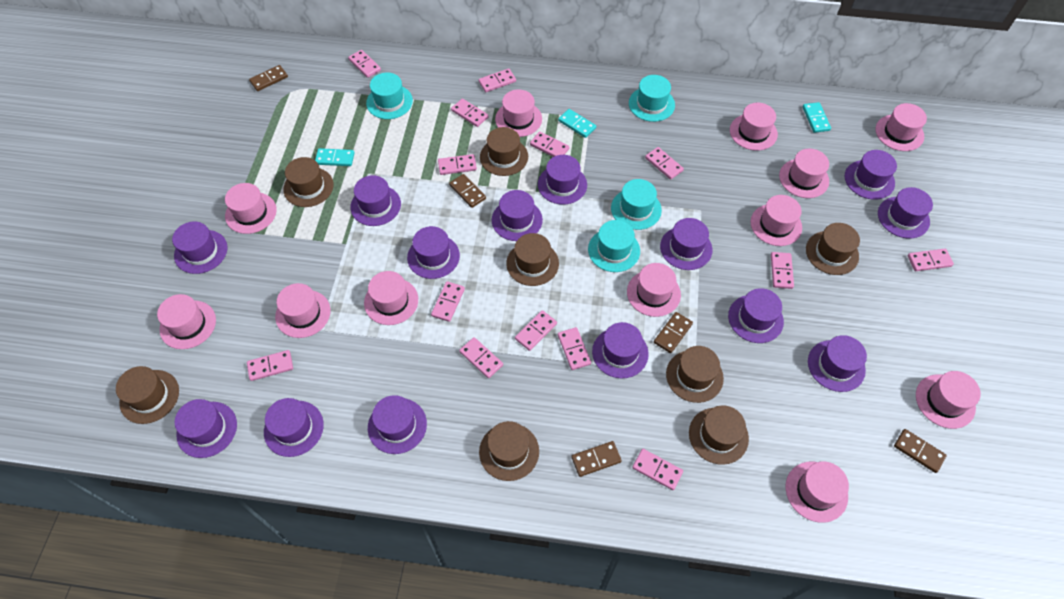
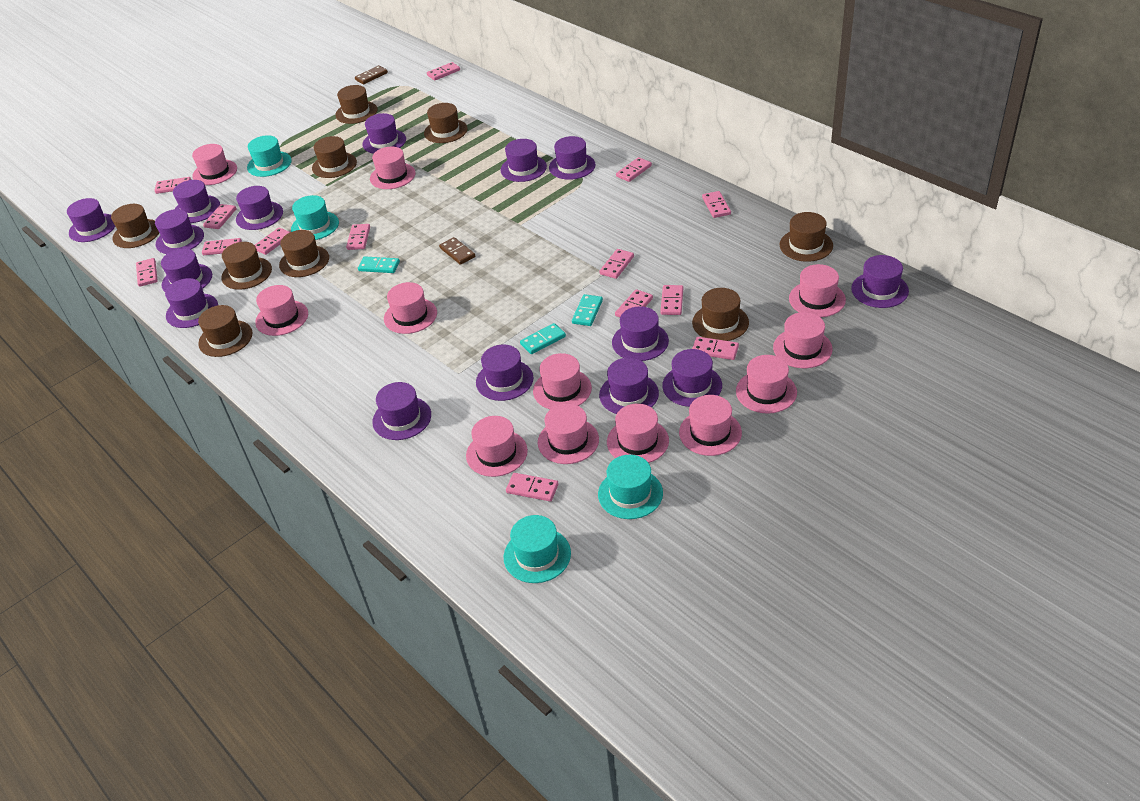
brown domino: 5 -> 2
brown hat: 8 -> 9
purple hat: 14 -> 15

